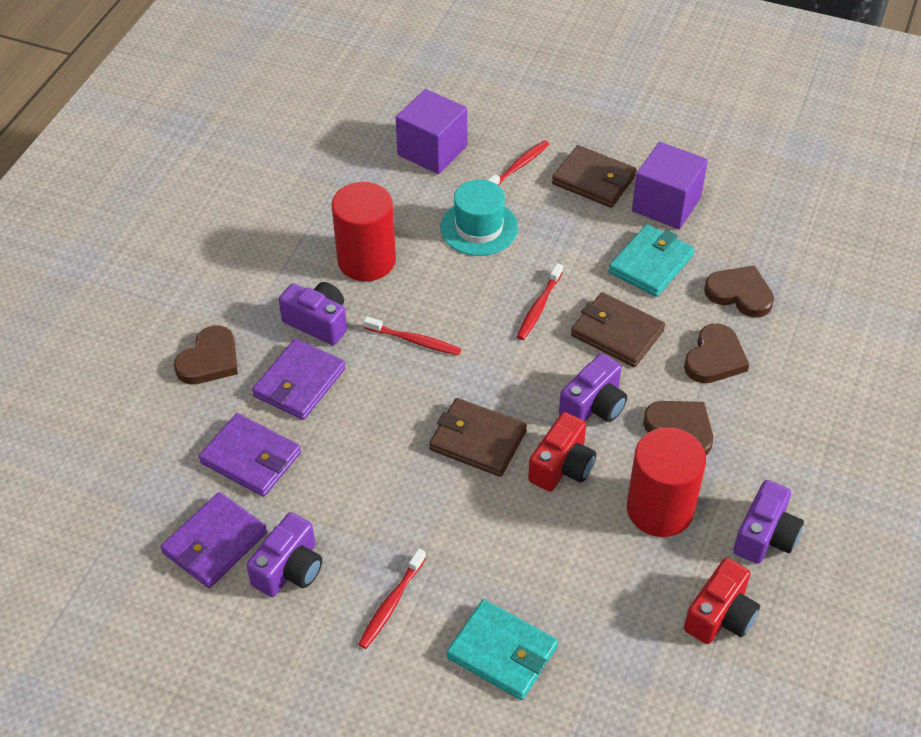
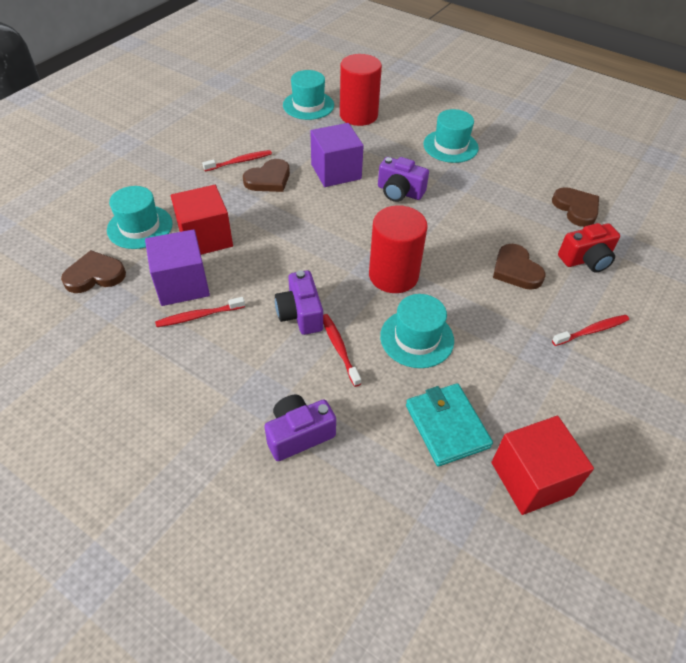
brown wallet: 3 -> 0
purple camera: 4 -> 3
purple wallet: 3 -> 0
red camera: 2 -> 1
red cube: 0 -> 2
turquoise hat: 1 -> 4
turquoise wallet: 2 -> 1

